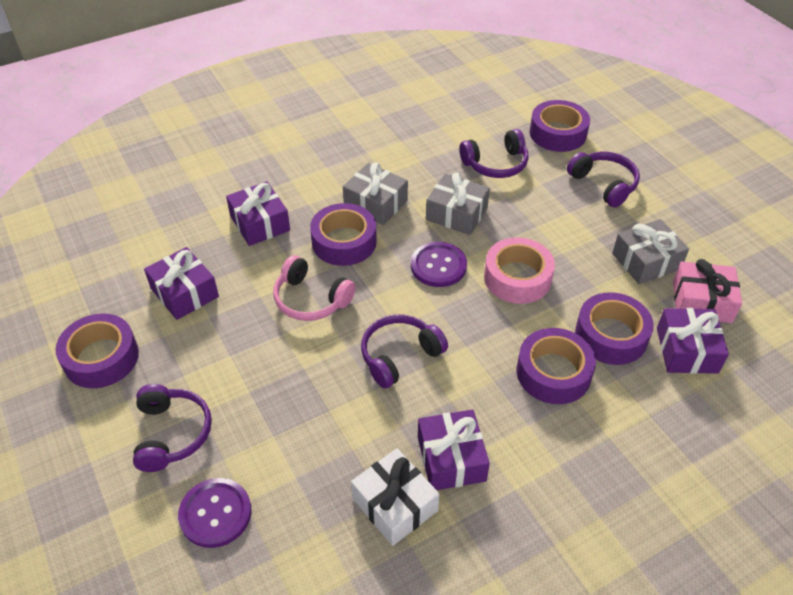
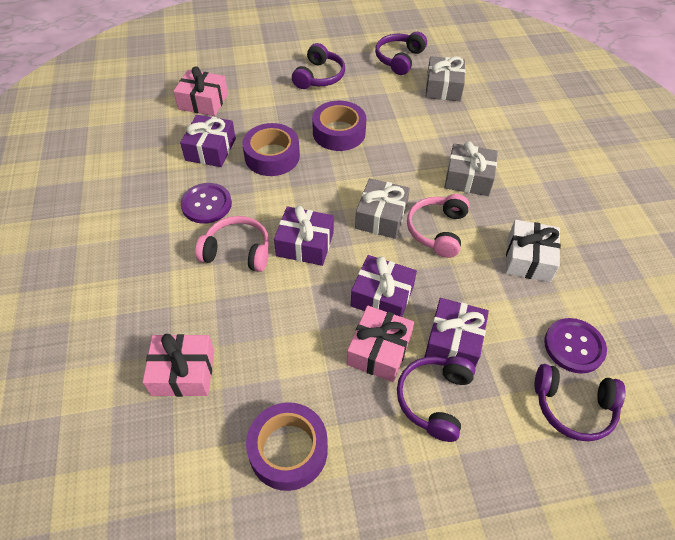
pink gift: 1 -> 3
pink headphones: 1 -> 2
pink tape: 1 -> 0
purple tape: 5 -> 3

